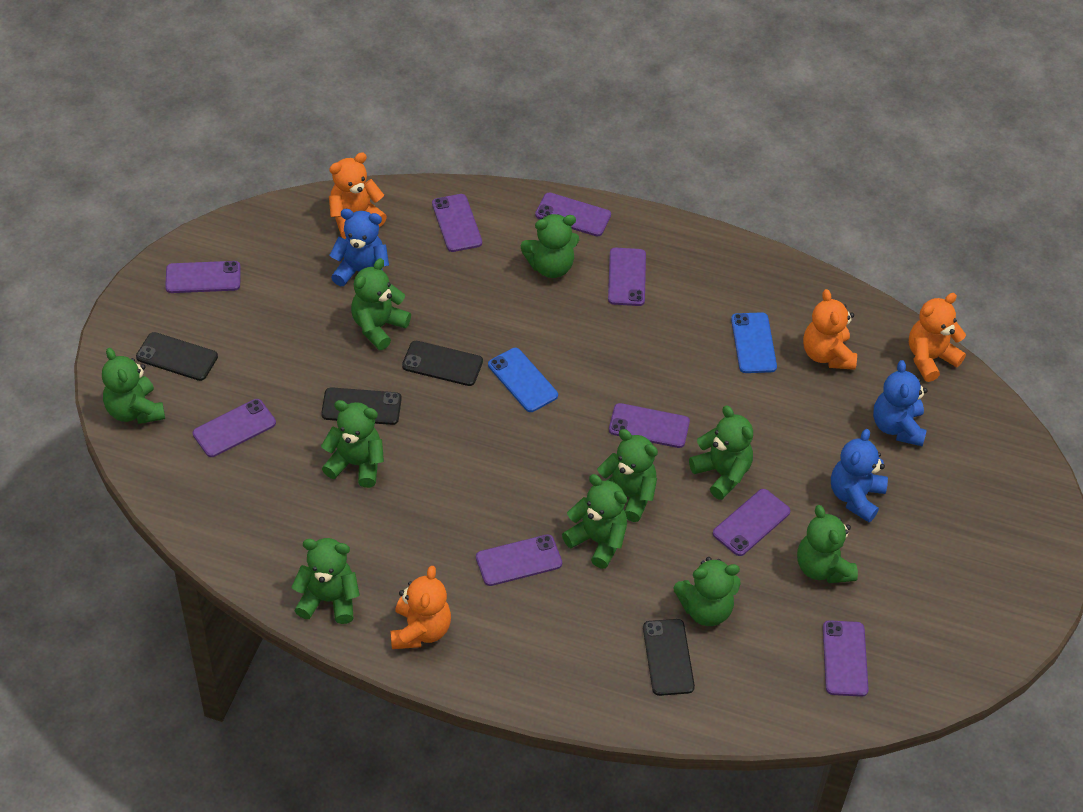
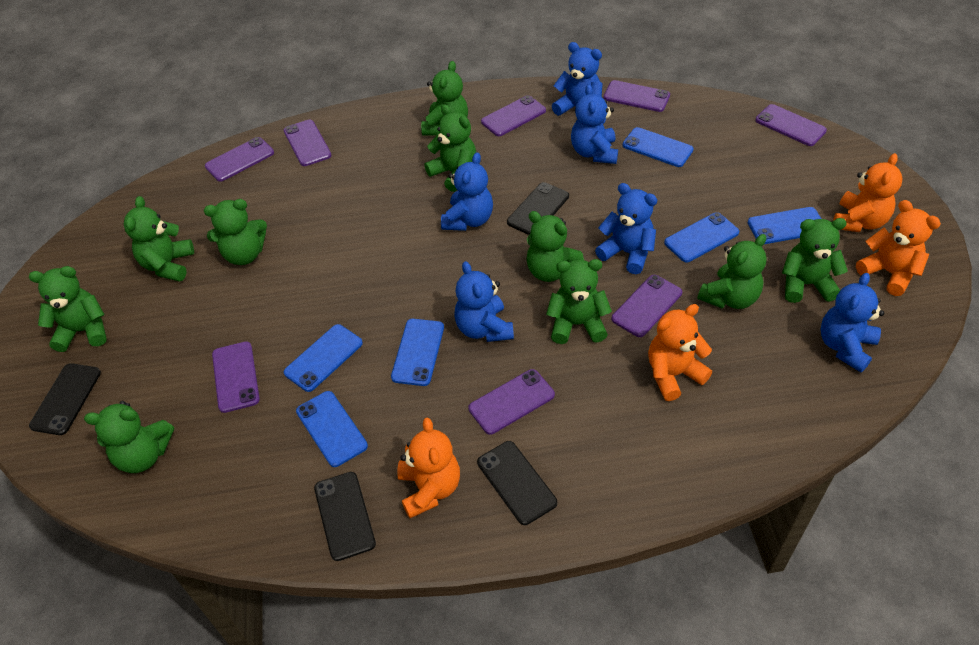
blue phone: 2 -> 6
blue teddy bear: 3 -> 6
purple phone: 9 -> 8

